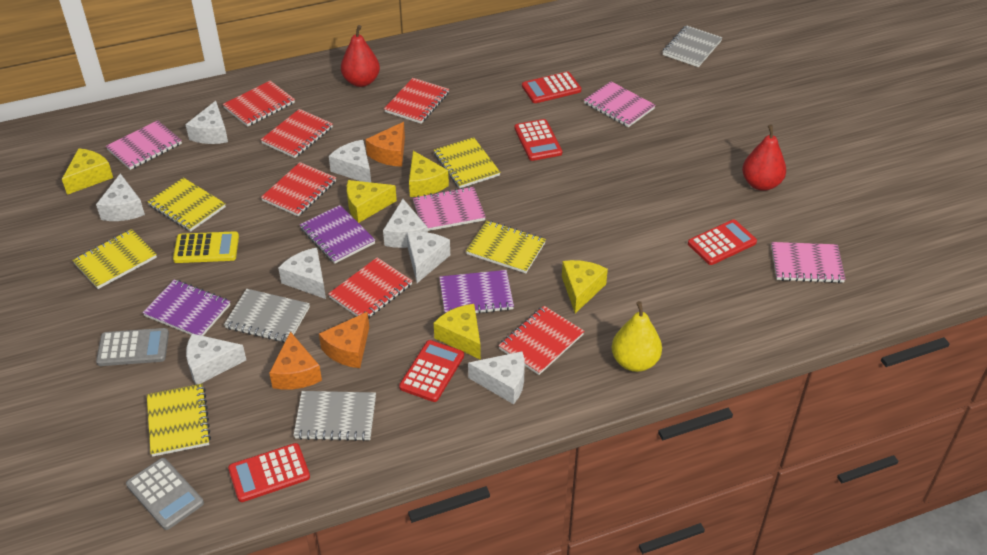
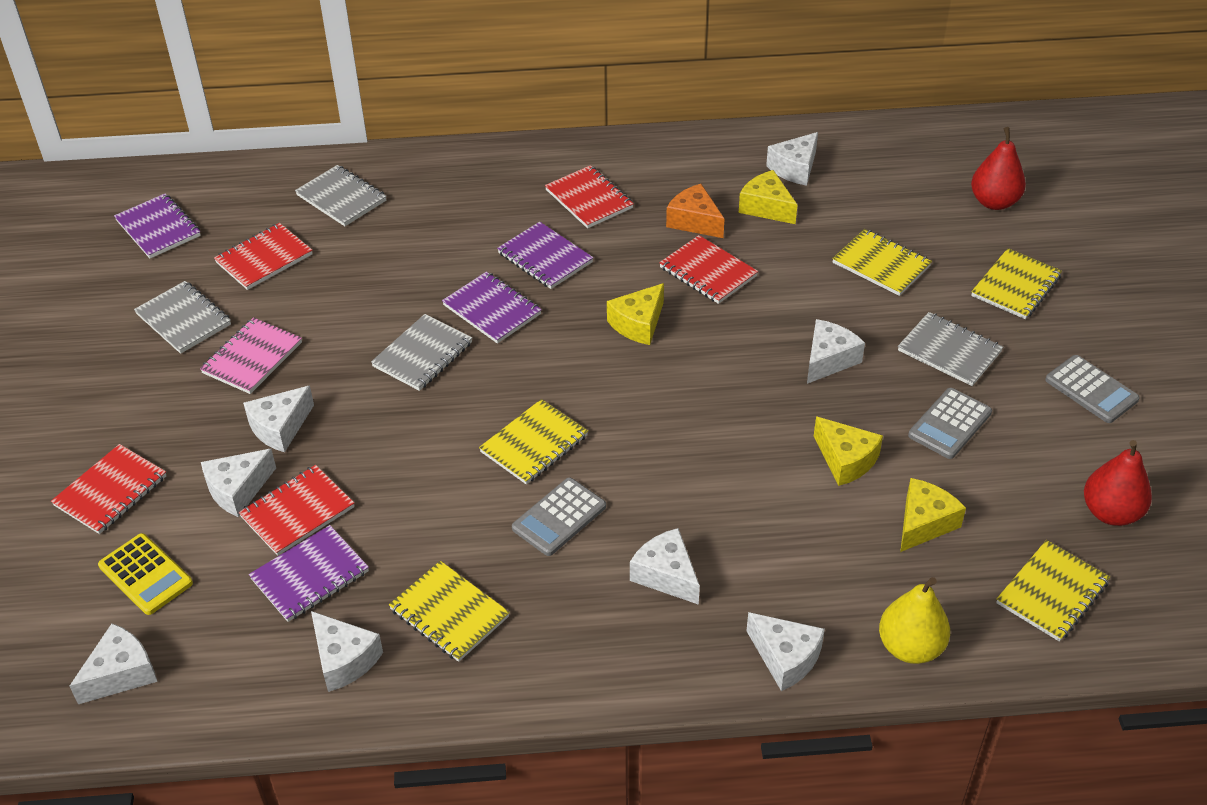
grey calculator: 2 -> 3
grey notebook: 3 -> 4
orange cheese: 3 -> 1
pink notebook: 4 -> 1
purple notebook: 3 -> 4
red calculator: 5 -> 0
red notebook: 6 -> 5
yellow cheese: 5 -> 4

